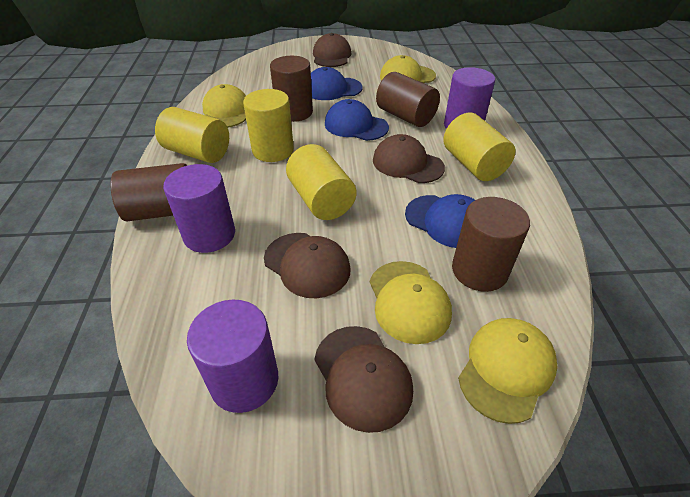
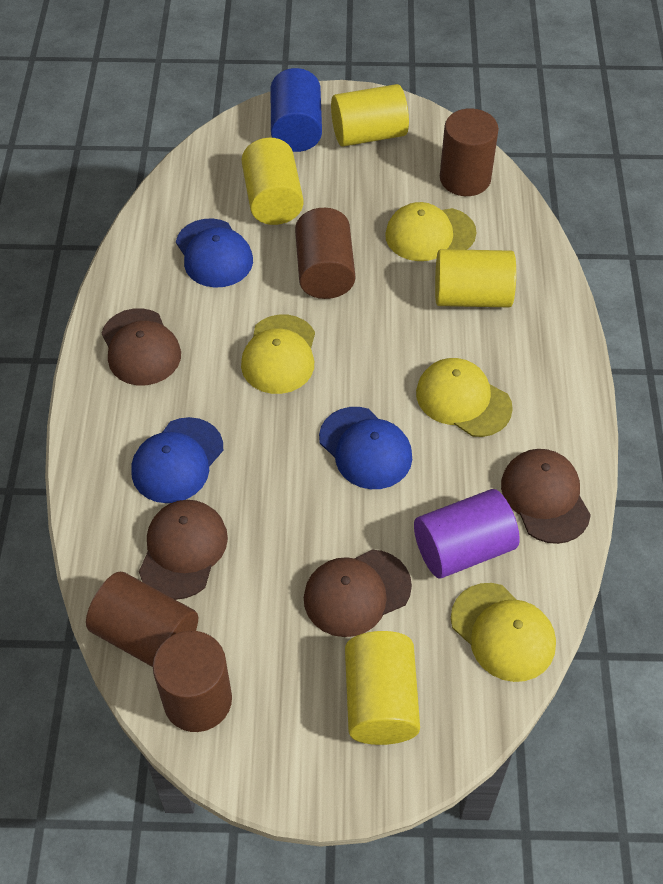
blue cylinder: 0 -> 1
purple cylinder: 3 -> 1

